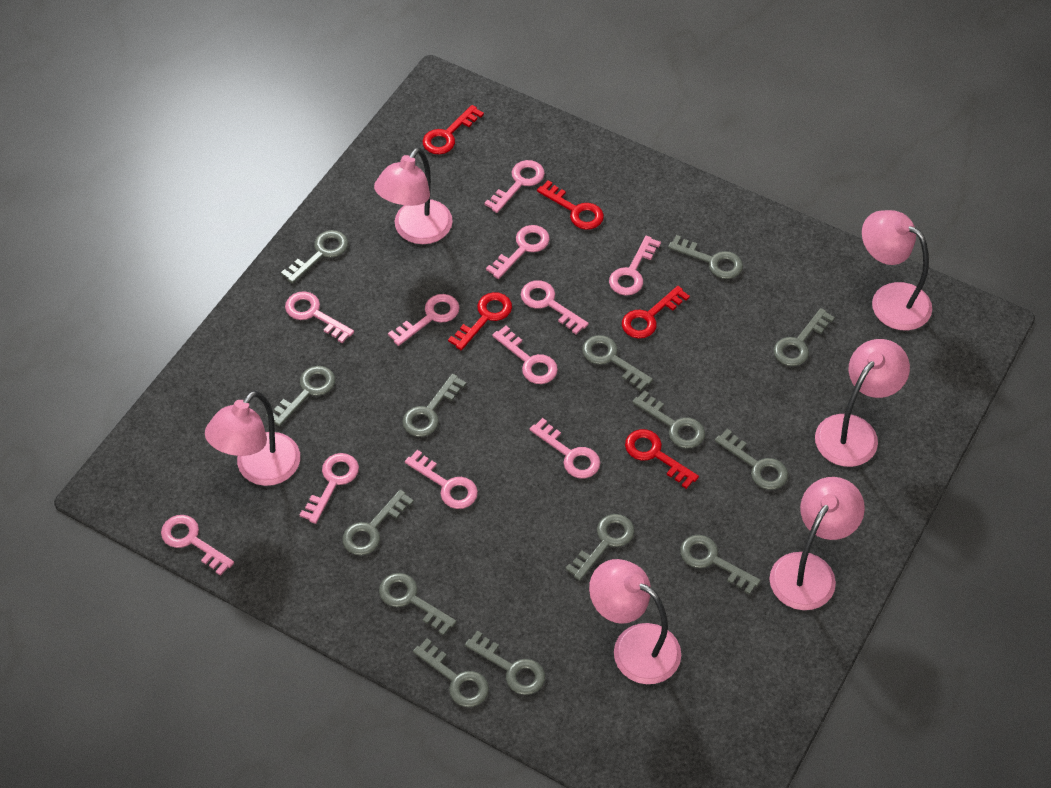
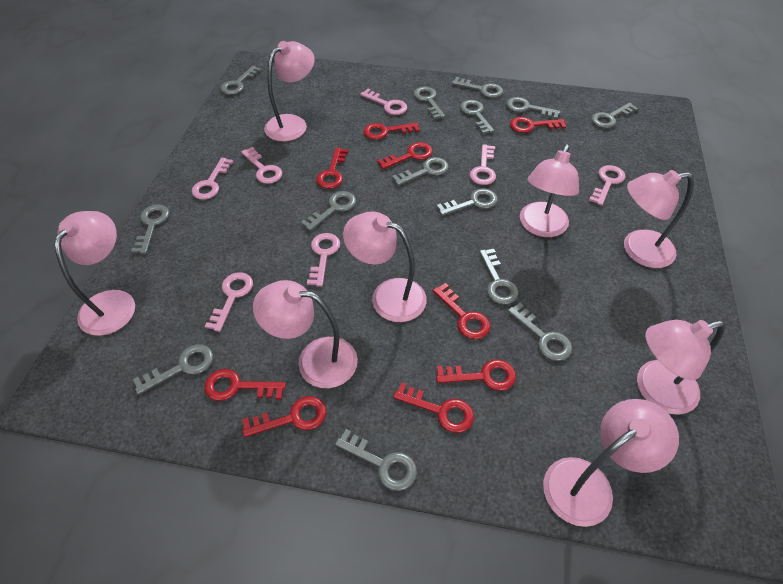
pink key: 11 -> 7
pink lamp: 6 -> 8
red key: 5 -> 9

